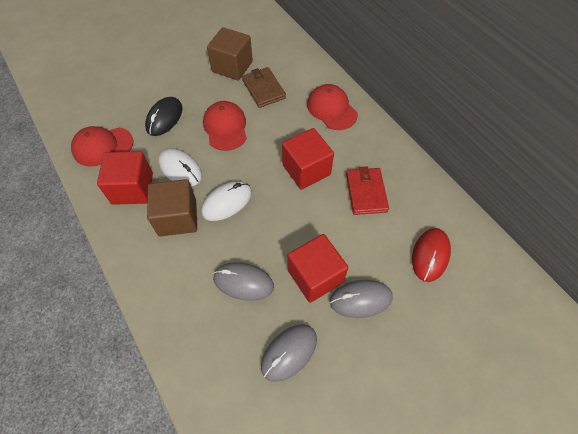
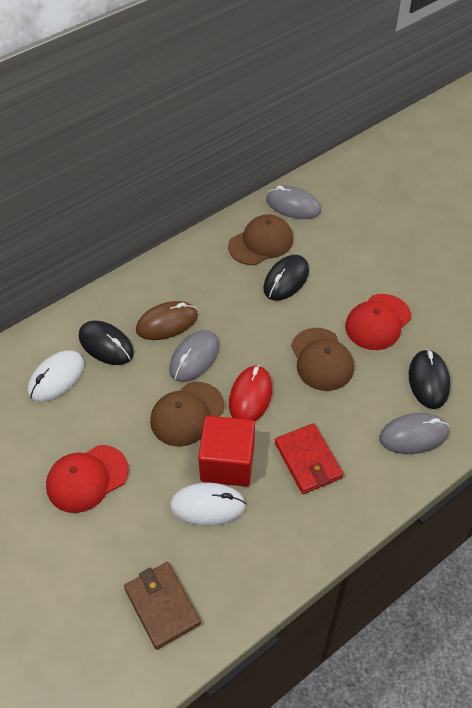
black mouse: 1 -> 3
brown cap: 0 -> 3
brown cube: 2 -> 0
brown mouse: 0 -> 1
red cap: 3 -> 2
red cube: 3 -> 1

